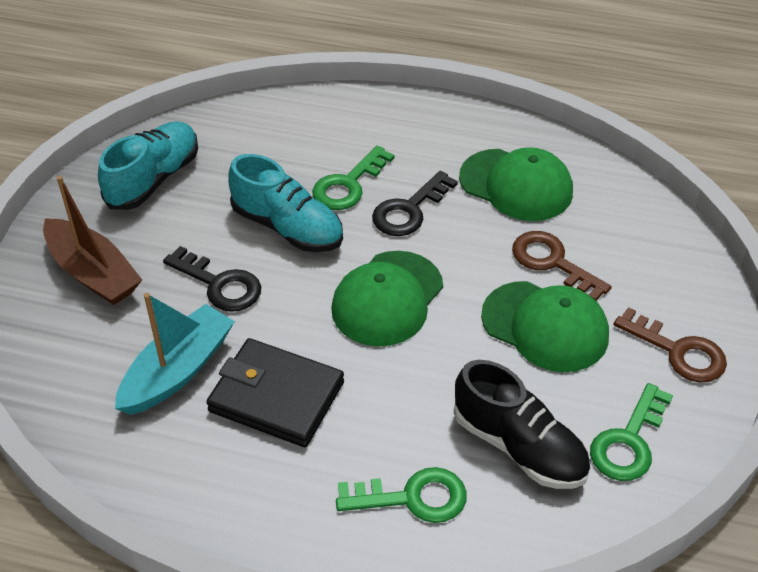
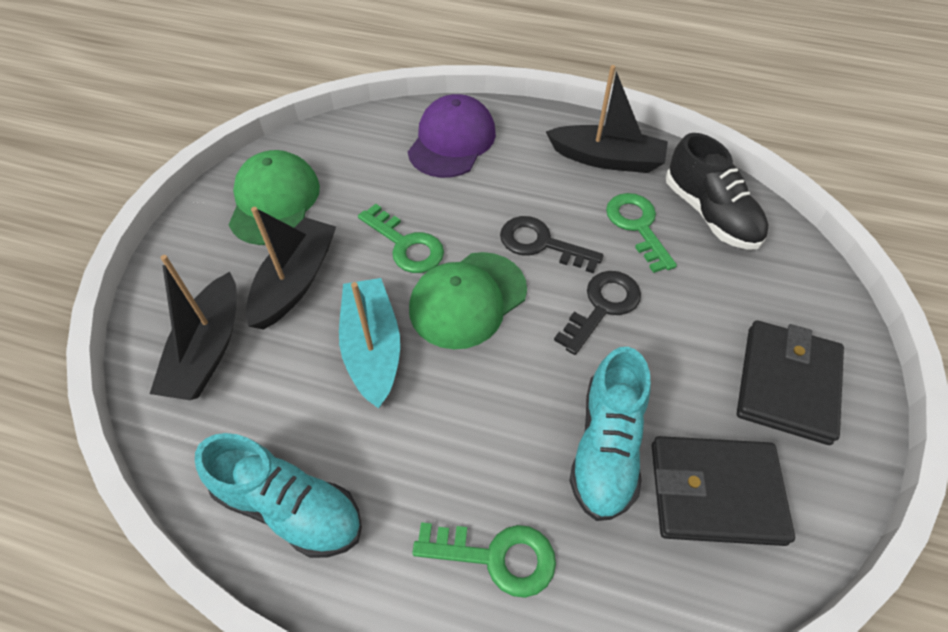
black boat: 0 -> 3
black wallet: 1 -> 2
brown boat: 1 -> 0
brown key: 2 -> 0
green cap: 3 -> 2
purple cap: 0 -> 1

